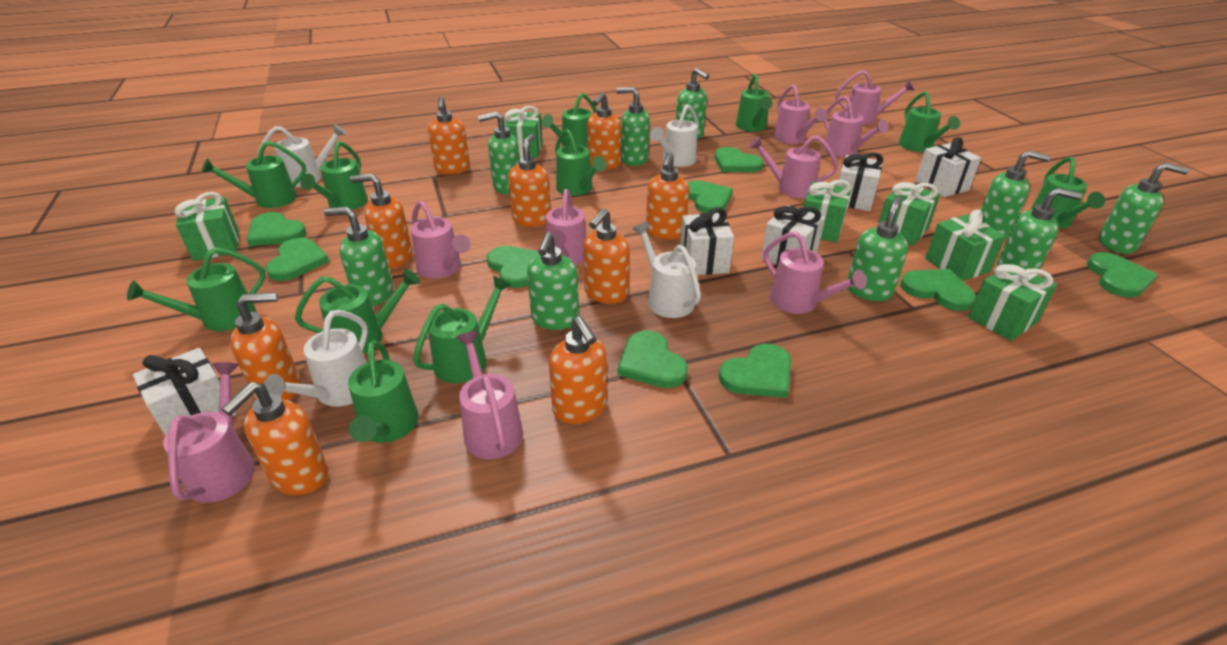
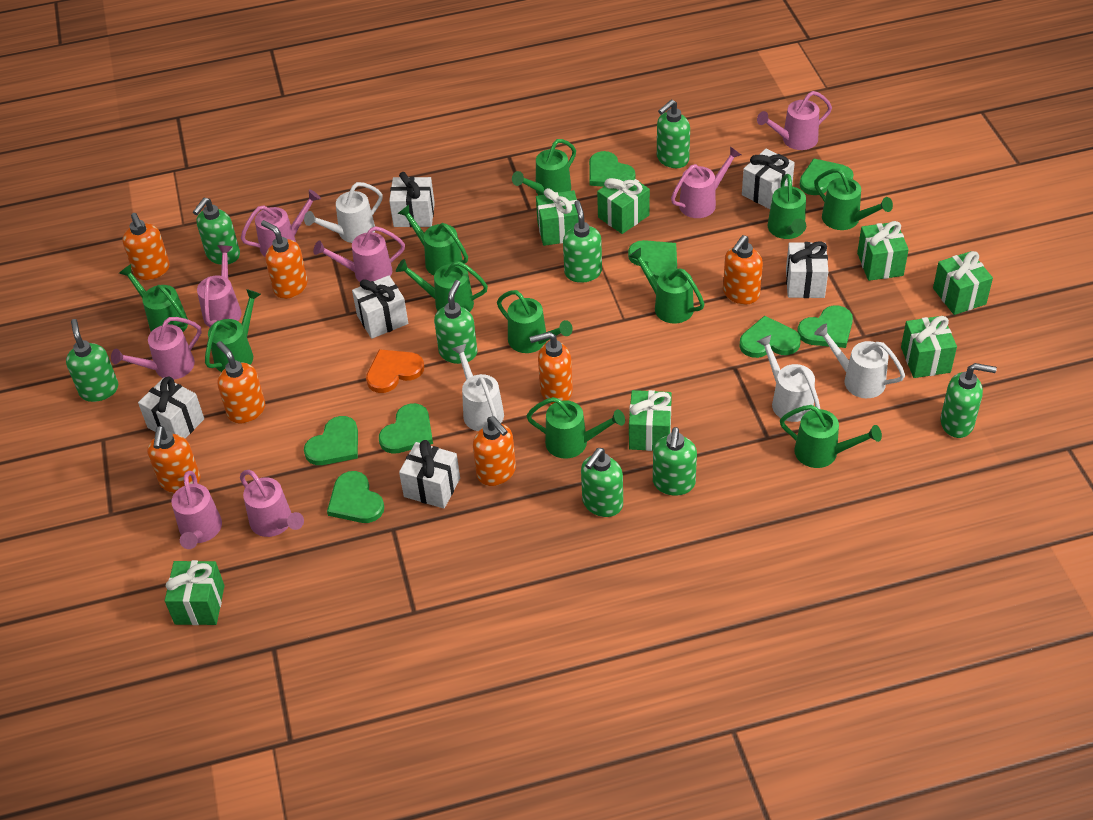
green gift: 6 -> 7
green heart: 9 -> 8
green soap dispenser: 9 -> 8
orange heart: 0 -> 1
orange soap dispenser: 9 -> 7
pink watering can: 9 -> 8
white gift: 5 -> 6

